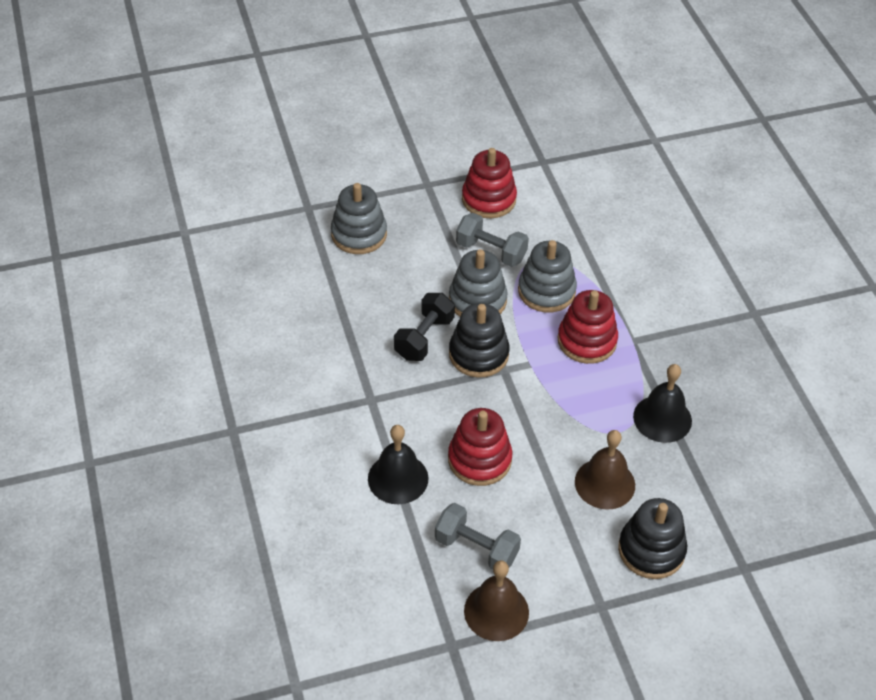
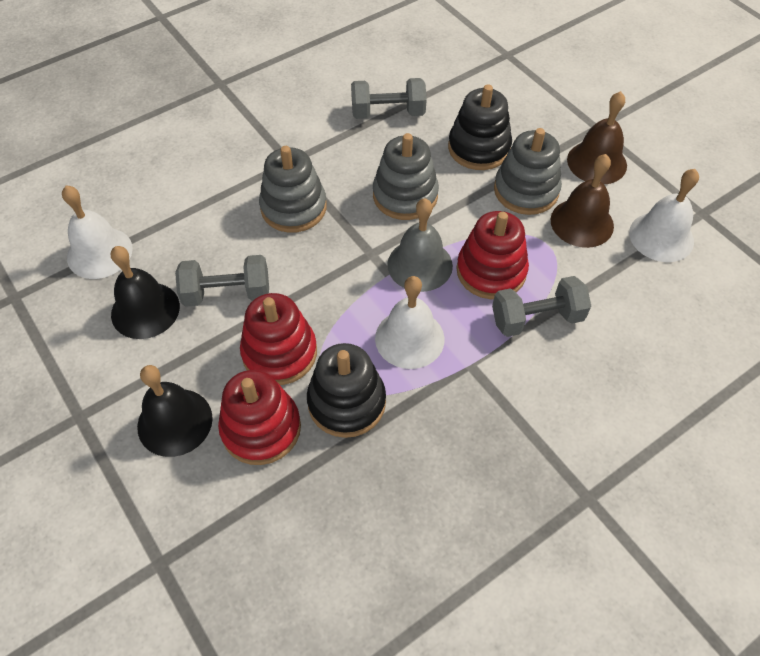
black dumbbell: 1 -> 0
grey bell: 0 -> 1
grey dumbbell: 2 -> 3
white bell: 0 -> 3

